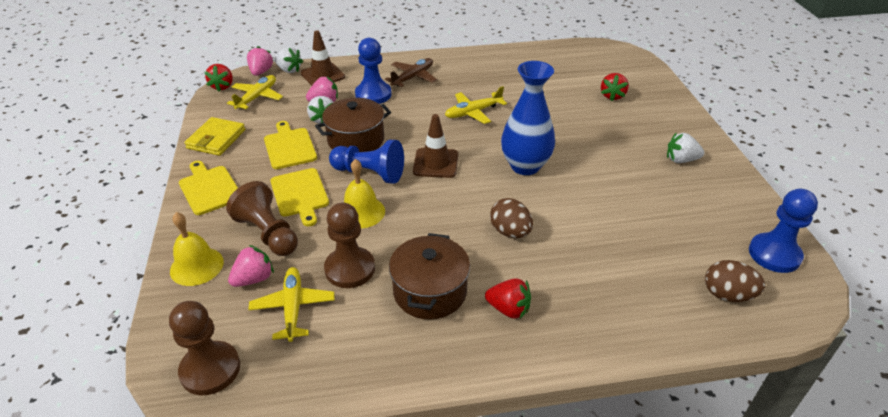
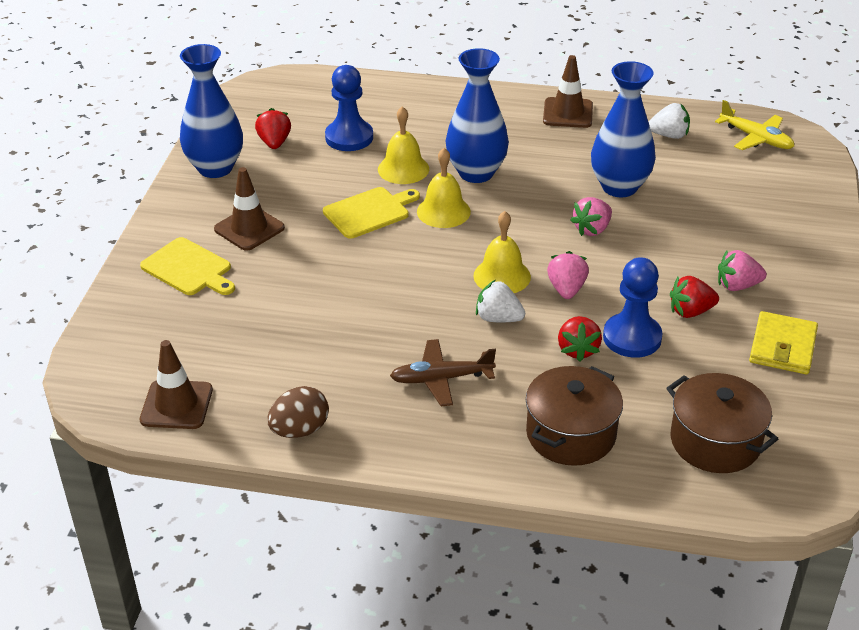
blue pawn: 3 -> 2
blue vase: 1 -> 3
brown egg: 2 -> 1
brown pawn: 3 -> 0
brown traffic cone: 2 -> 3
white strawberry: 3 -> 2
yellow bell: 2 -> 3
yellow cutting board: 3 -> 2
yellow plane: 3 -> 1

